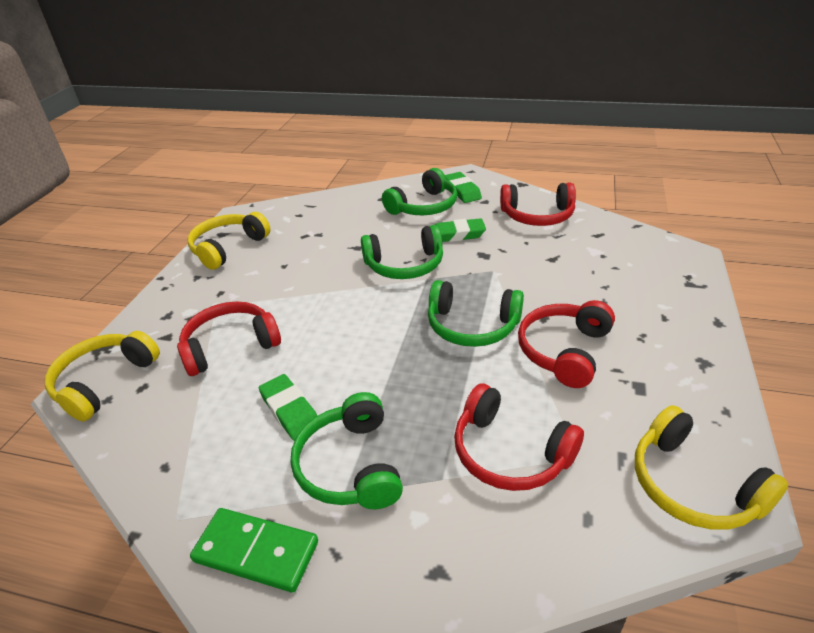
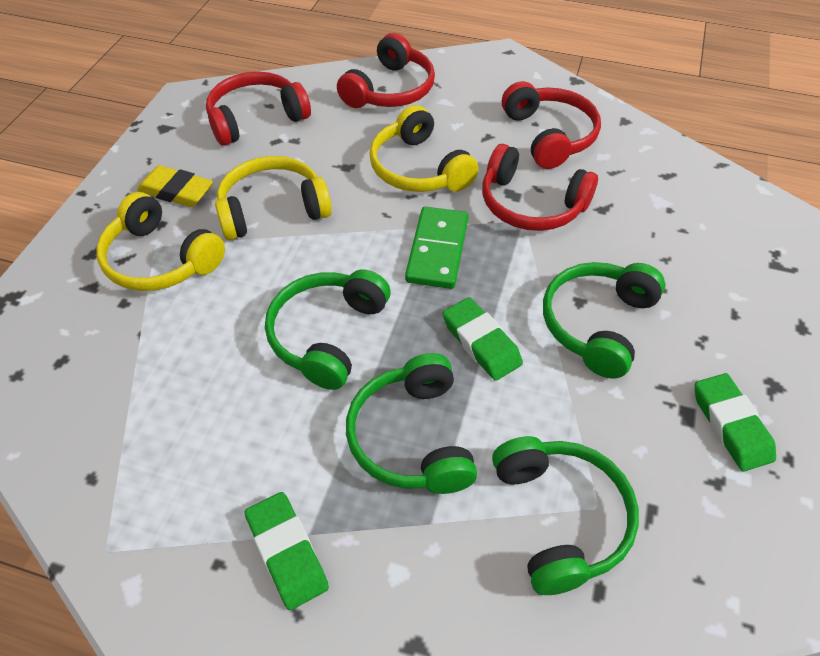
yellow eraser: 0 -> 1

